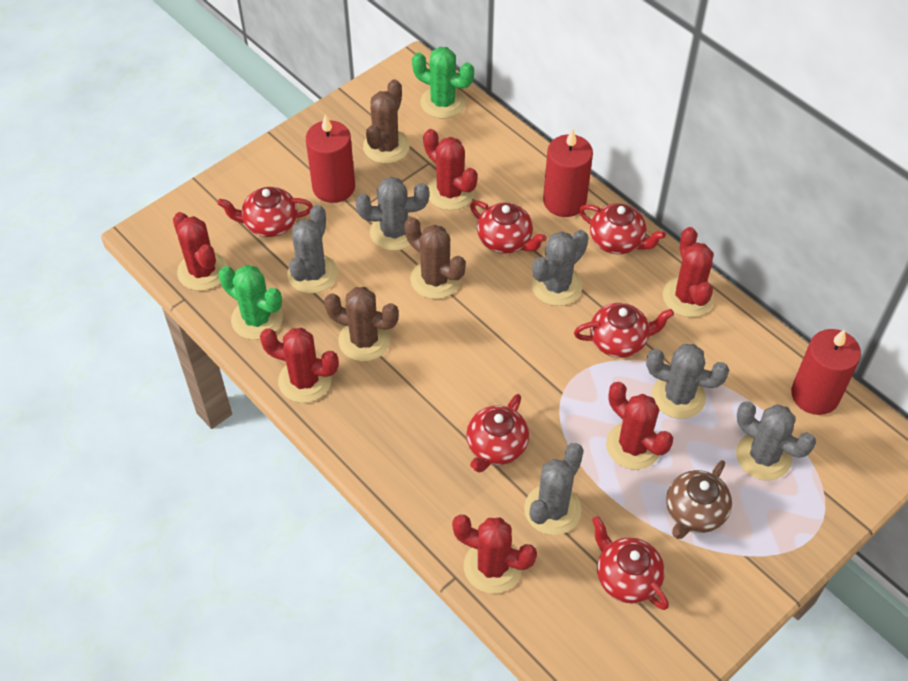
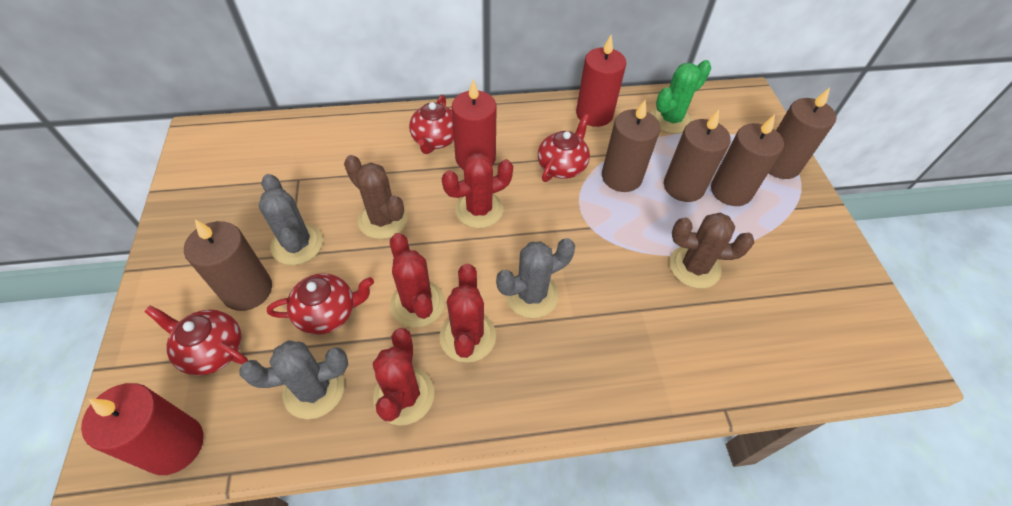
brown cactus: 3 -> 2
brown candle: 0 -> 5
brown teapot: 1 -> 0
green cactus: 2 -> 1
grey cactus: 6 -> 3
red cactus: 6 -> 4
red teapot: 6 -> 4

